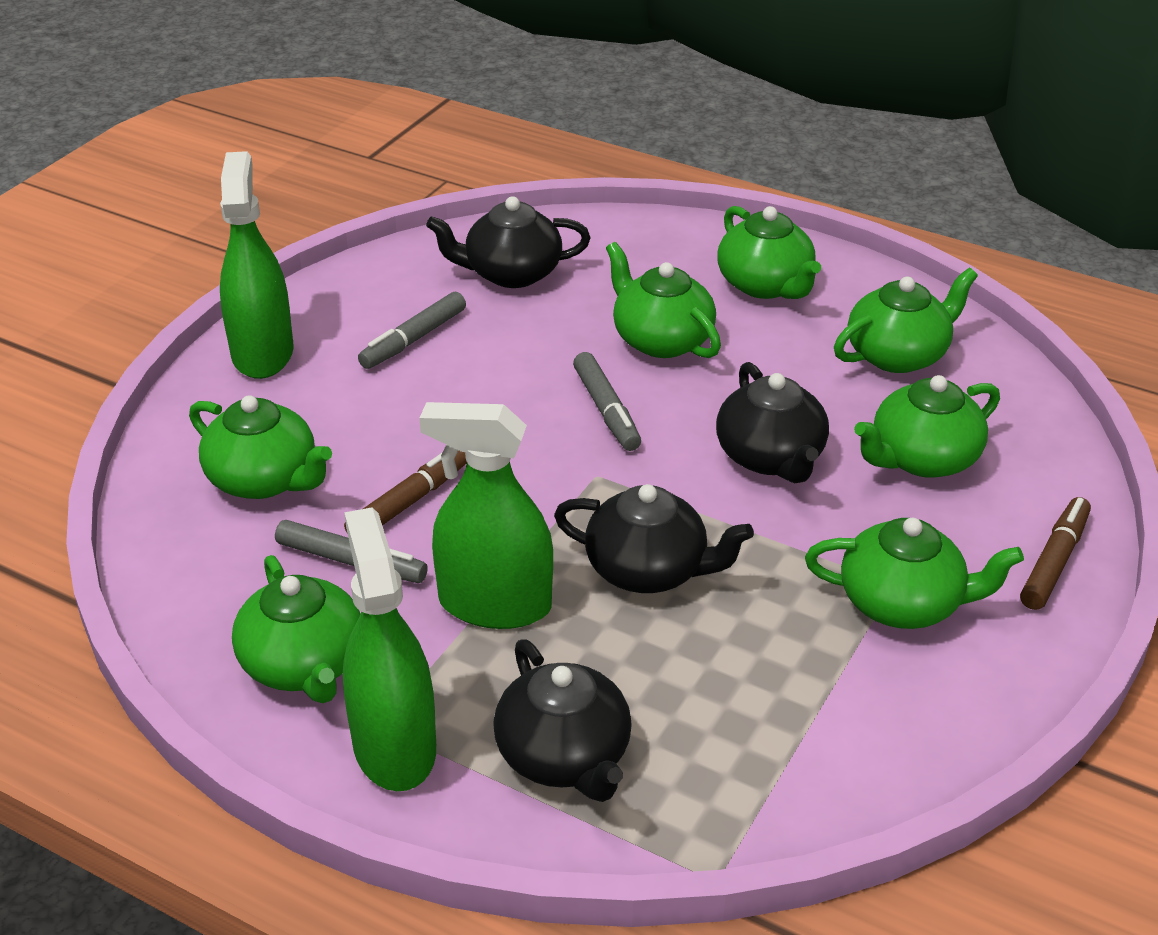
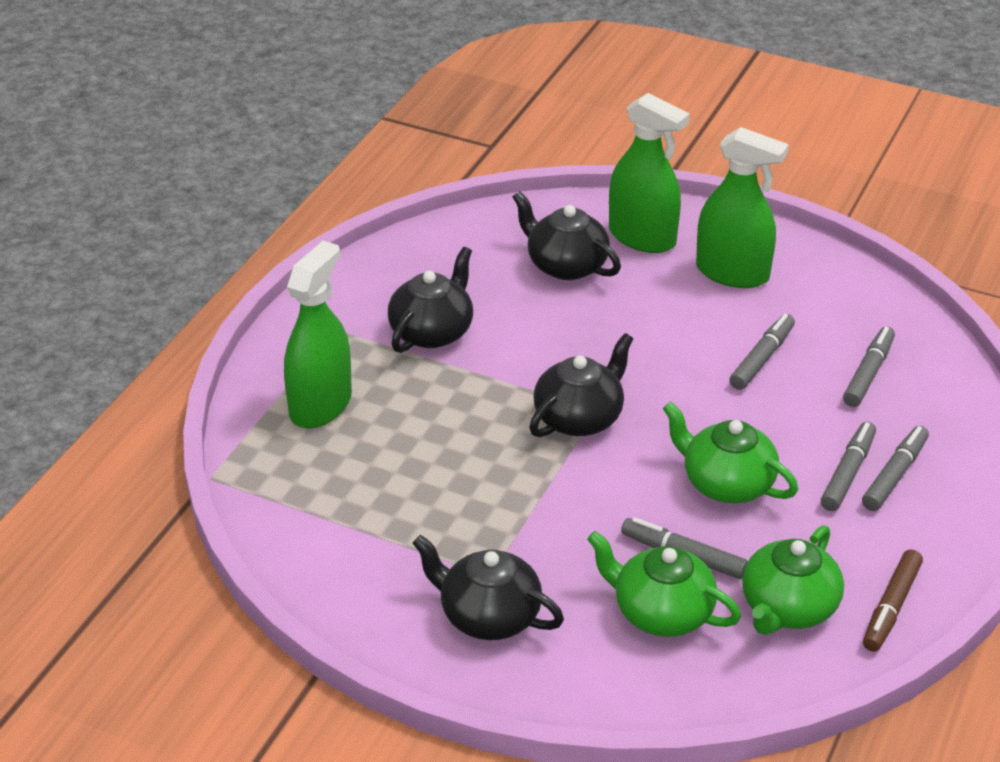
brown marker: 2 -> 1
green teapot: 7 -> 3
grey marker: 3 -> 5

